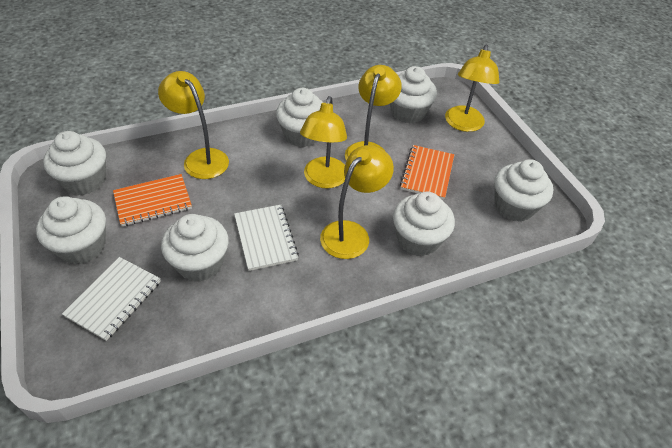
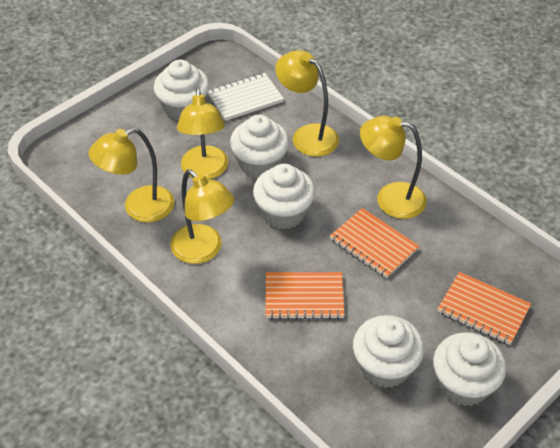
orange notebook: 2 -> 3
white cupcake: 7 -> 5
white notebook: 2 -> 1

